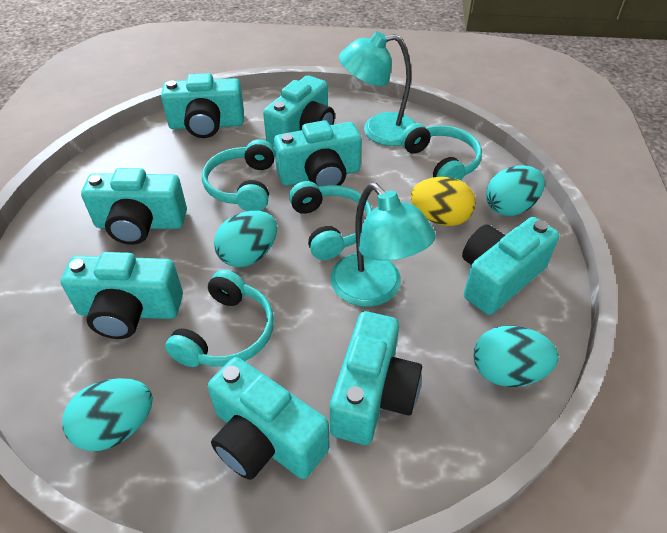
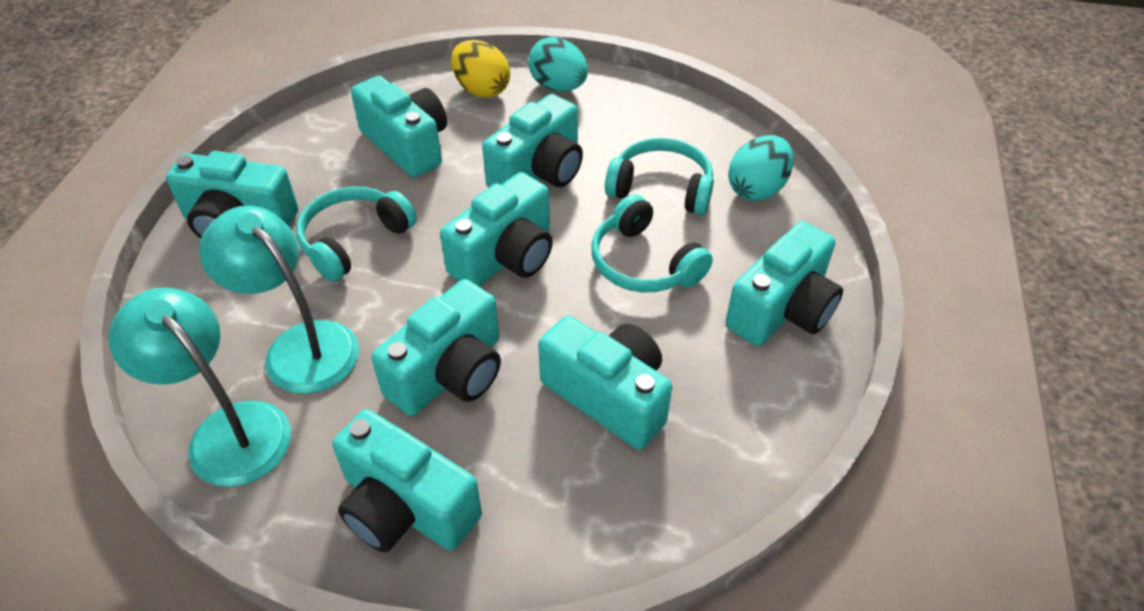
turquoise egg: 4 -> 2
turquoise headphones: 4 -> 3

